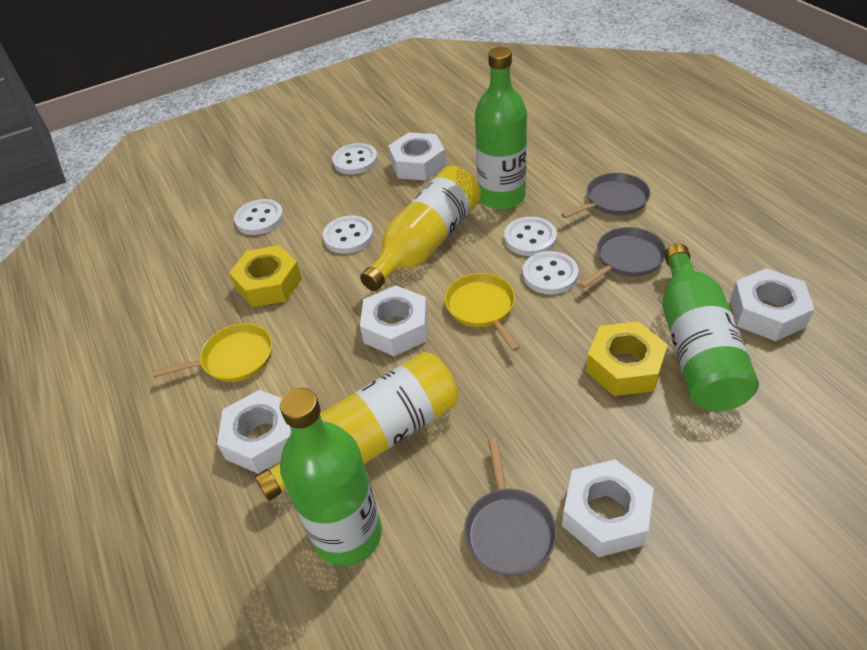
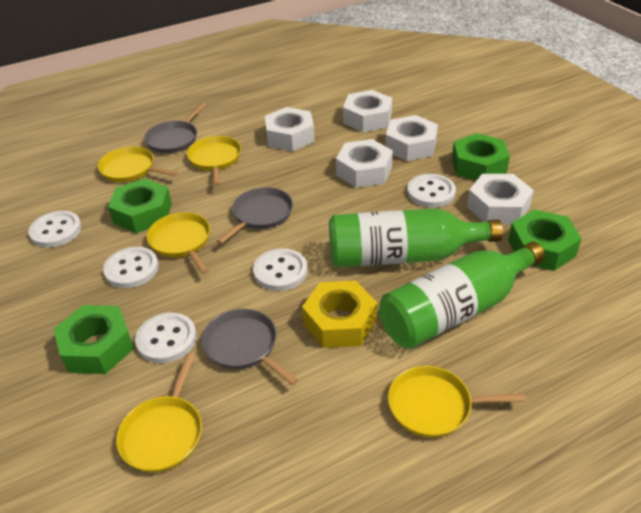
green bottle: 3 -> 2
green nut: 0 -> 4
yellow bottle: 2 -> 0
yellow nut: 2 -> 1
yellow pan: 2 -> 5

